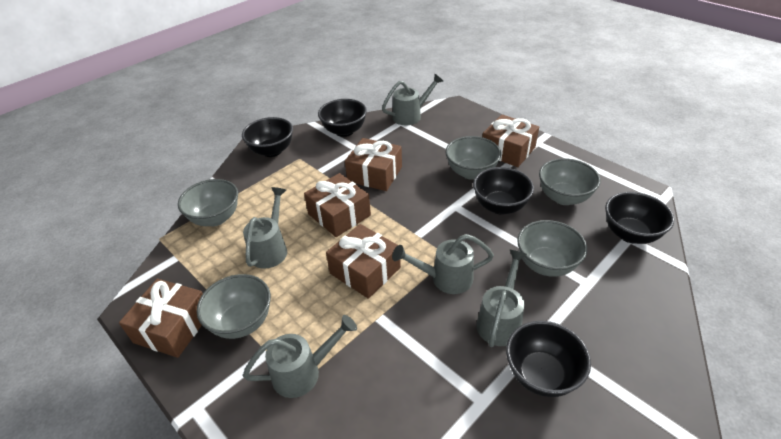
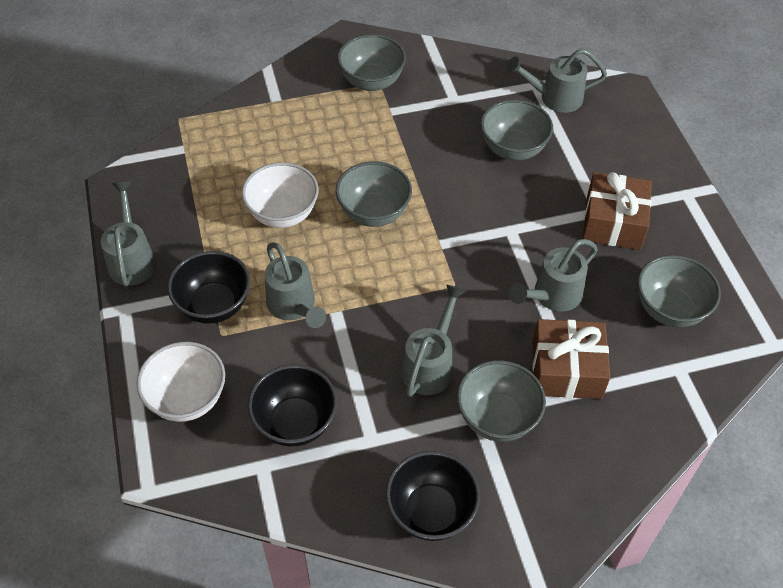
black bowl: 5 -> 3
brown gift: 5 -> 2
white bowl: 0 -> 2

